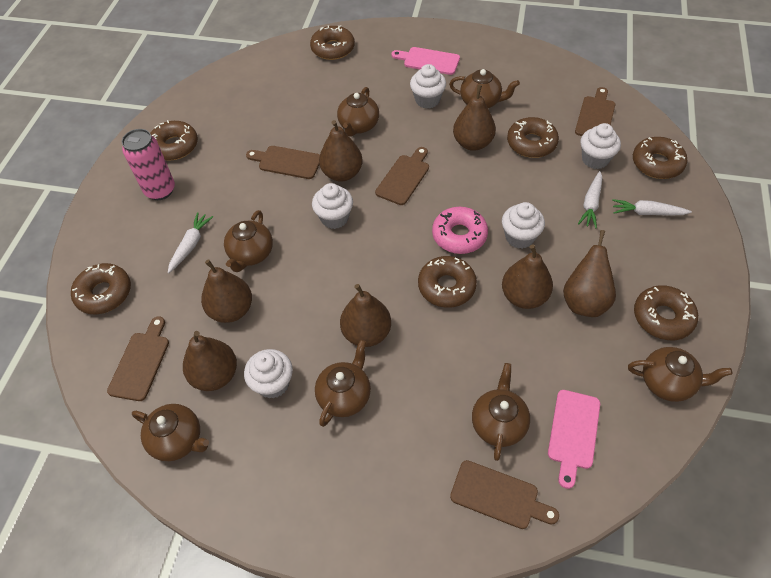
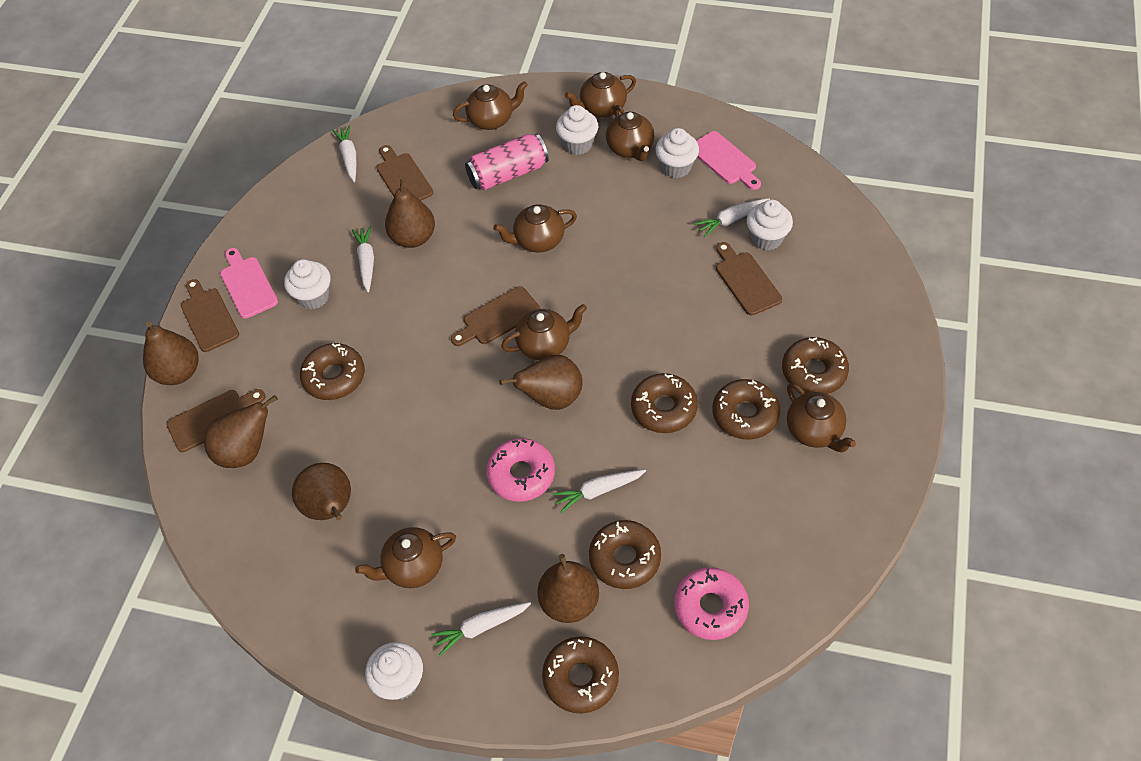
brown donut: 7 -> 6
brown pear: 7 -> 6
pink donut: 1 -> 2
white carrot: 3 -> 5

